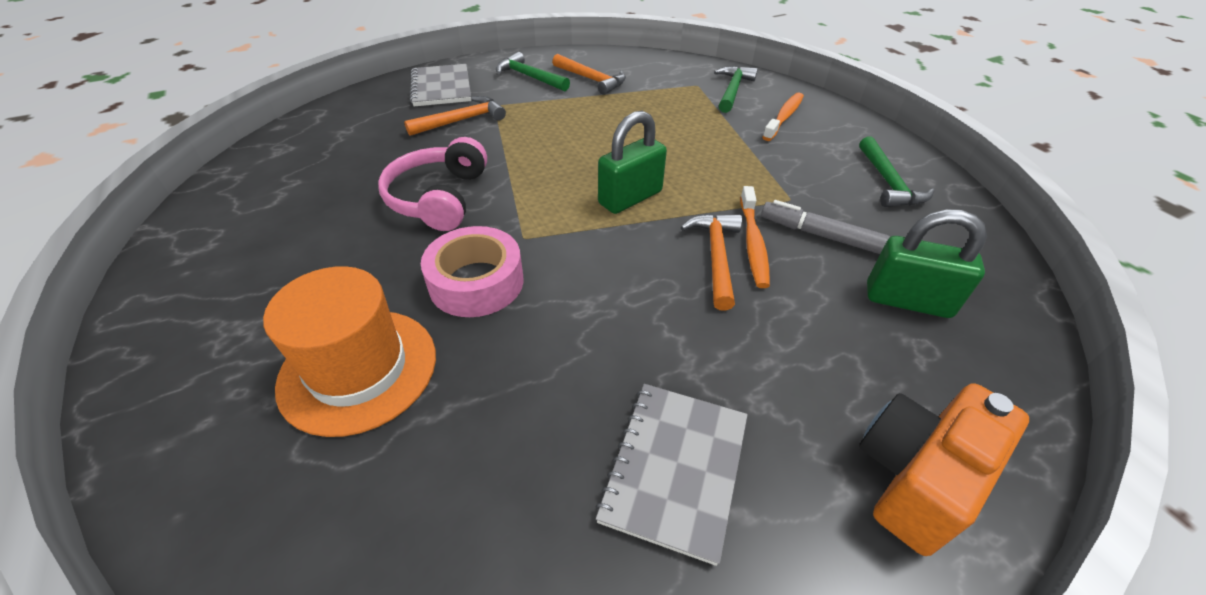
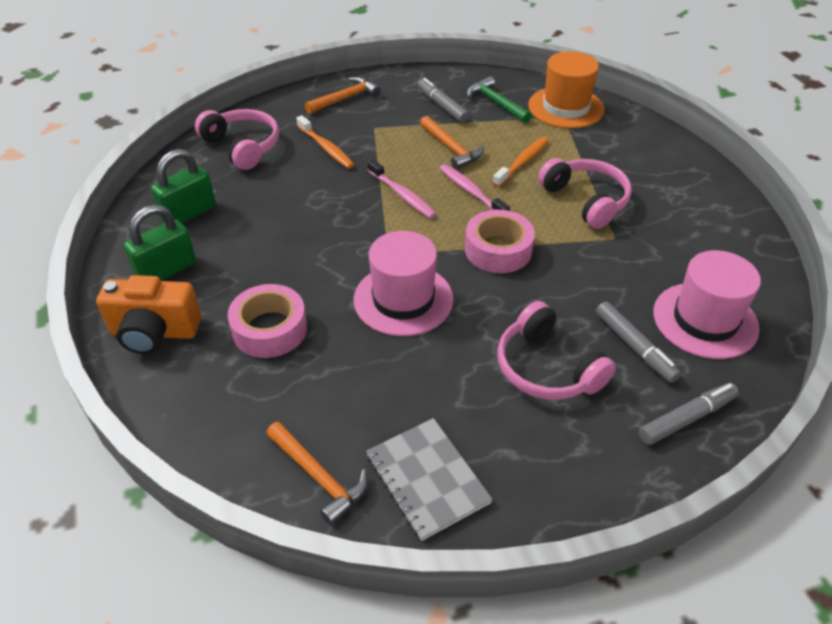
green hammer: 3 -> 1
grey marker: 1 -> 3
grey notebook: 2 -> 1
pink hat: 0 -> 2
pink headphones: 1 -> 3
pink tape: 1 -> 2
pink toothbrush: 0 -> 2

